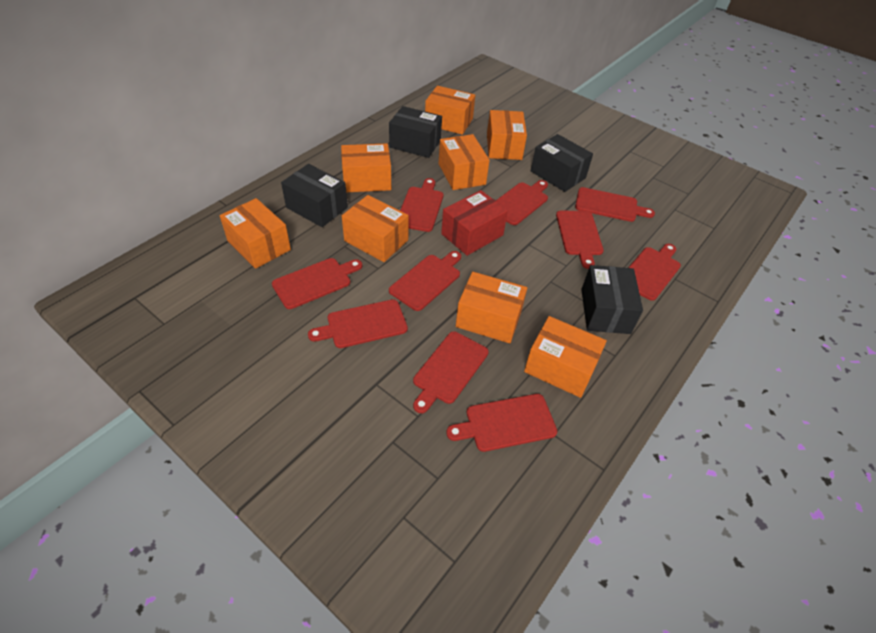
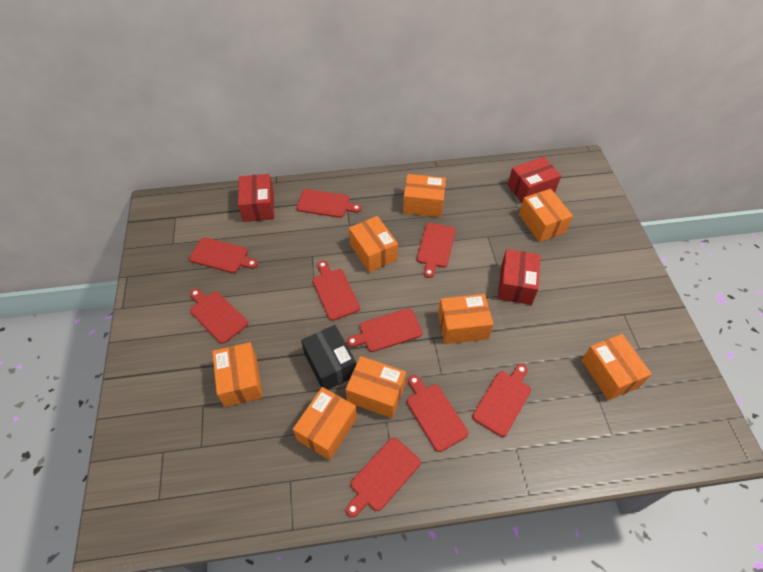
black box: 4 -> 1
red box: 1 -> 3
red cutting board: 10 -> 9

